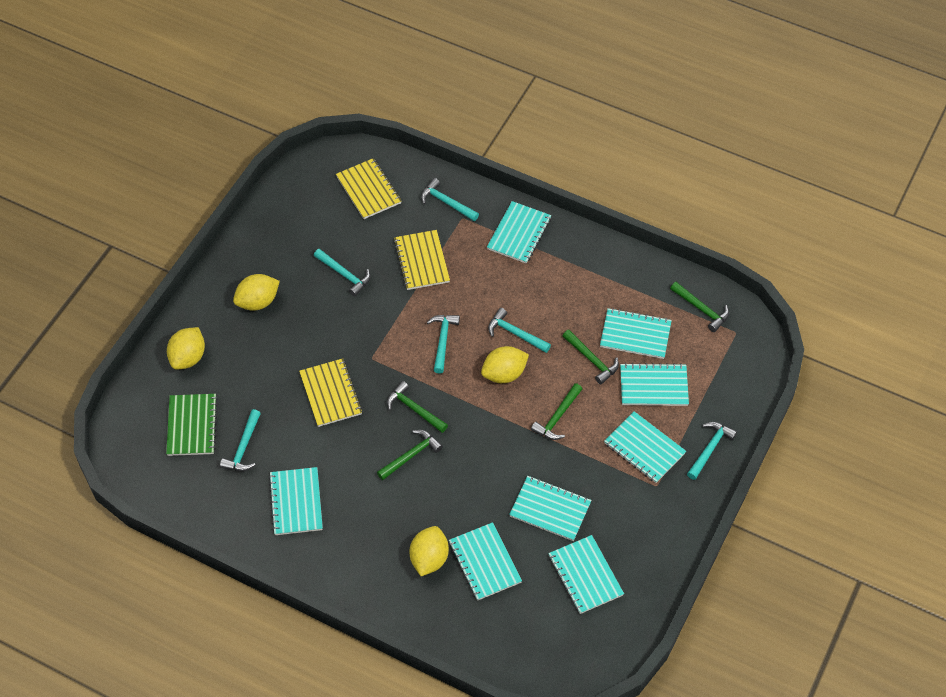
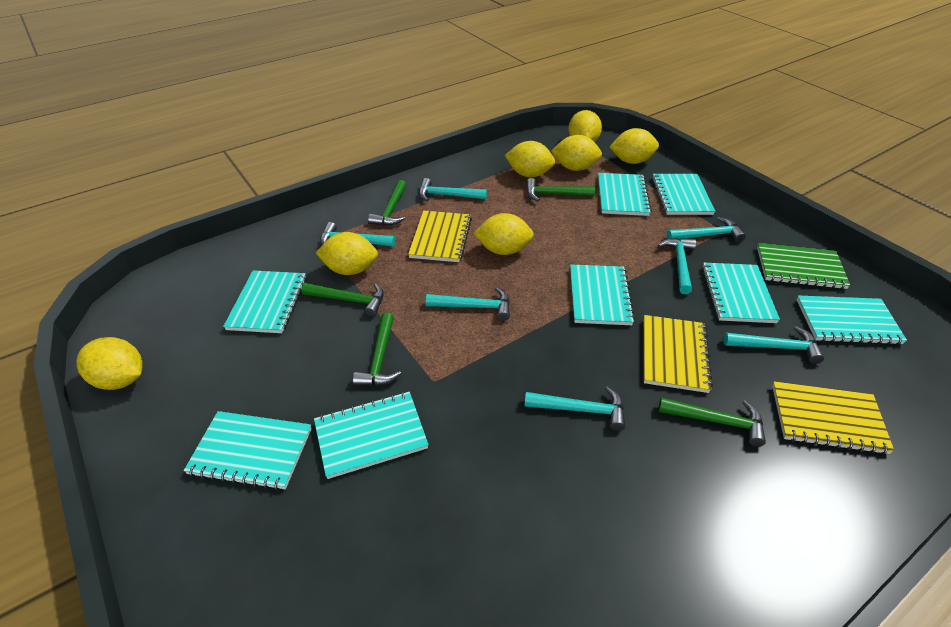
turquoise hammer: 6 -> 7
yellow lemon: 4 -> 7

